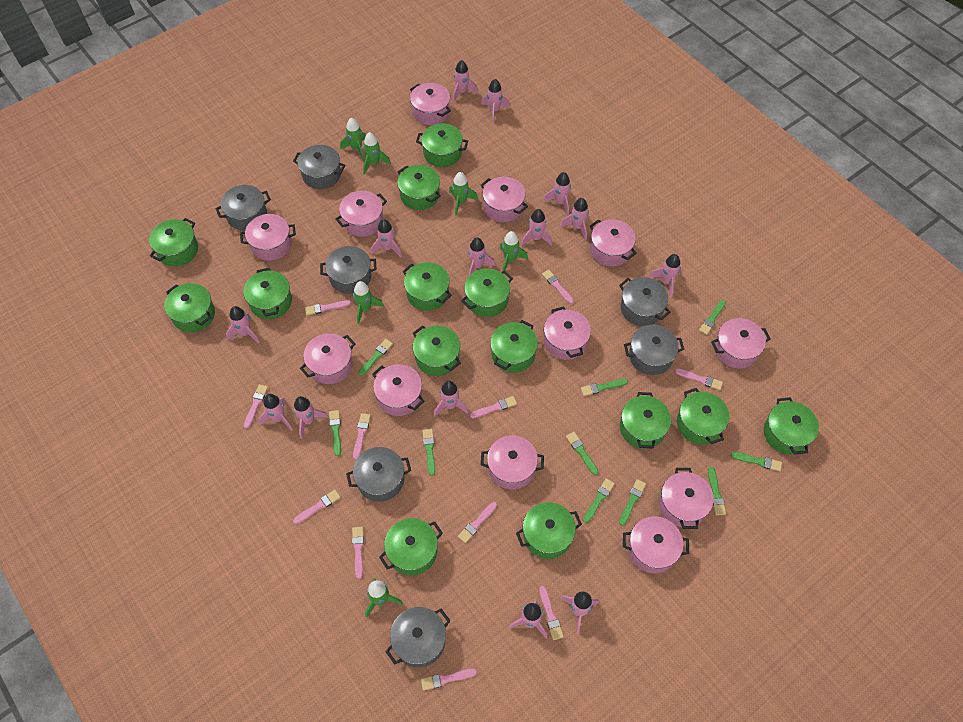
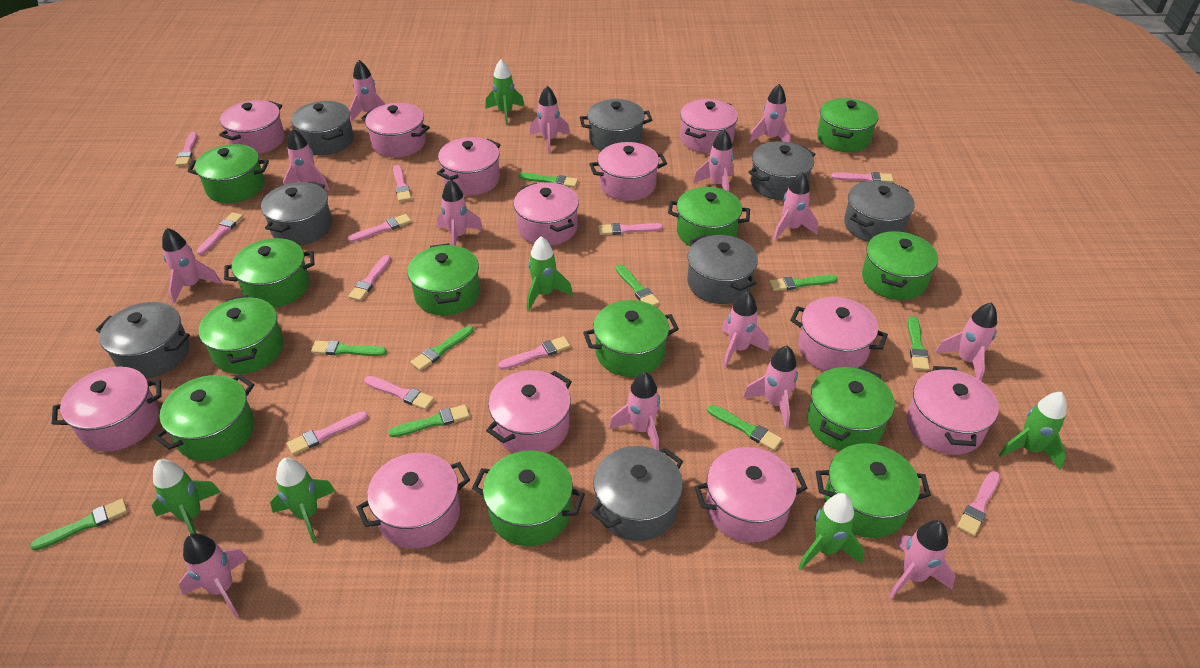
green brush: 10 -> 9
green pot: 14 -> 12
grey pot: 7 -> 8

